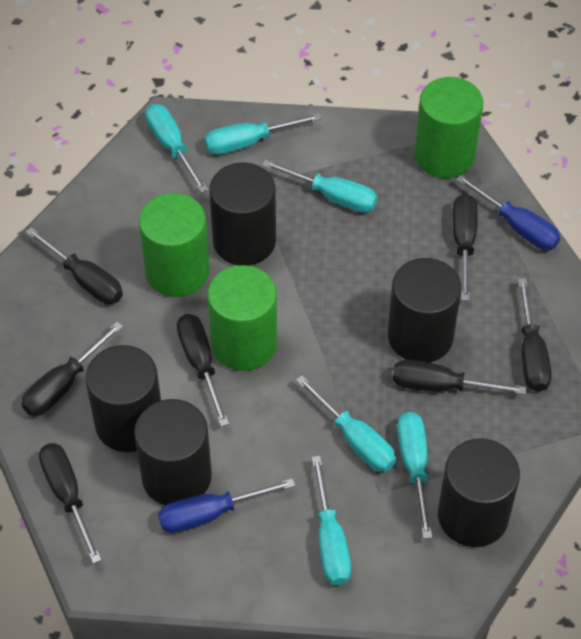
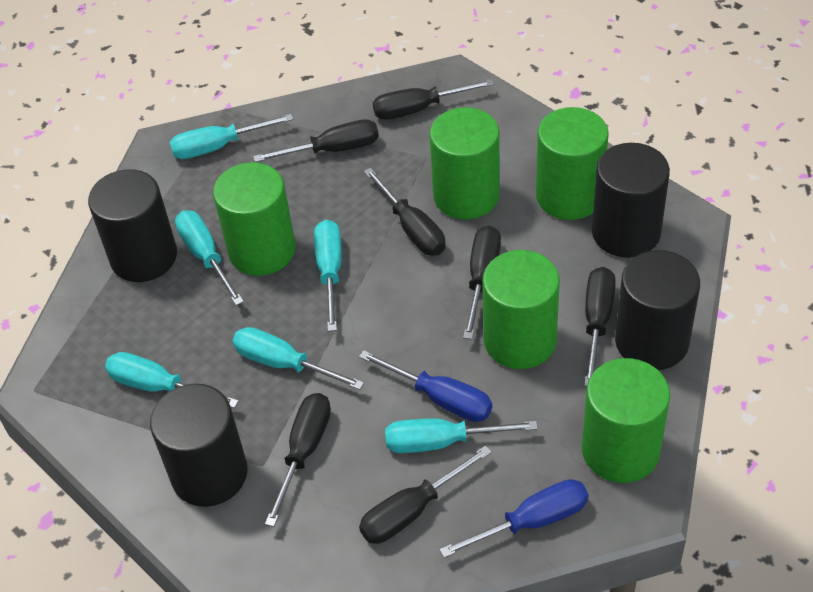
black cylinder: 5 -> 4
green cylinder: 3 -> 5

